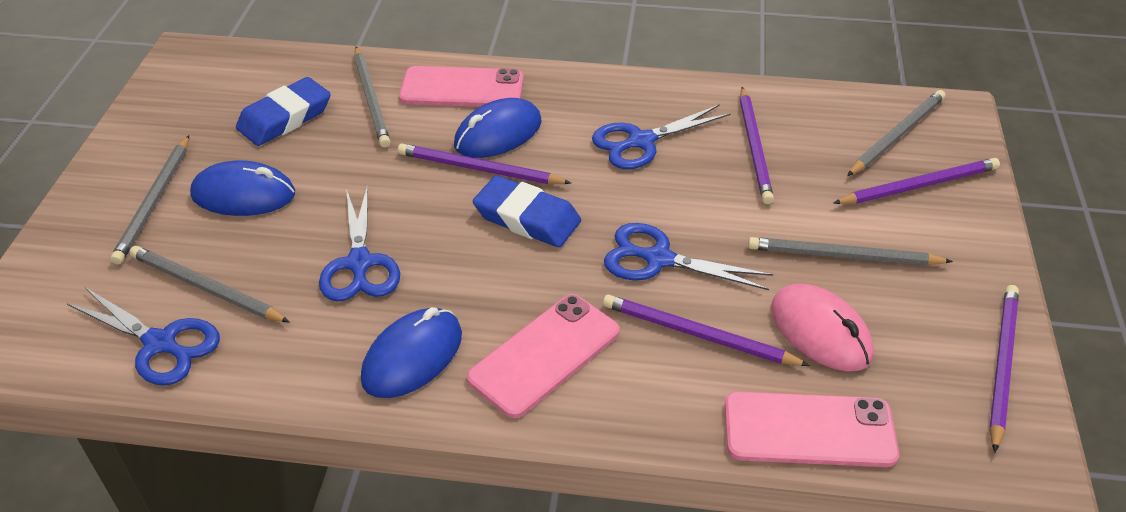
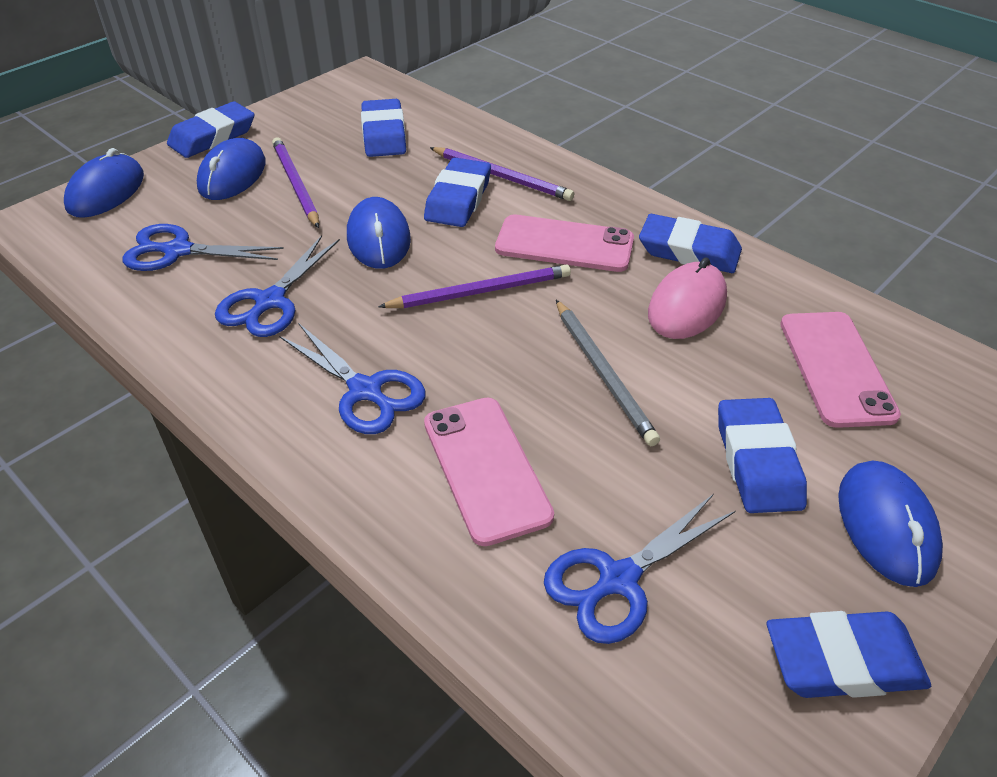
blue eraser: 2 -> 6
blue mouse: 3 -> 4
grey pencil: 5 -> 1
purple pencil: 5 -> 3

